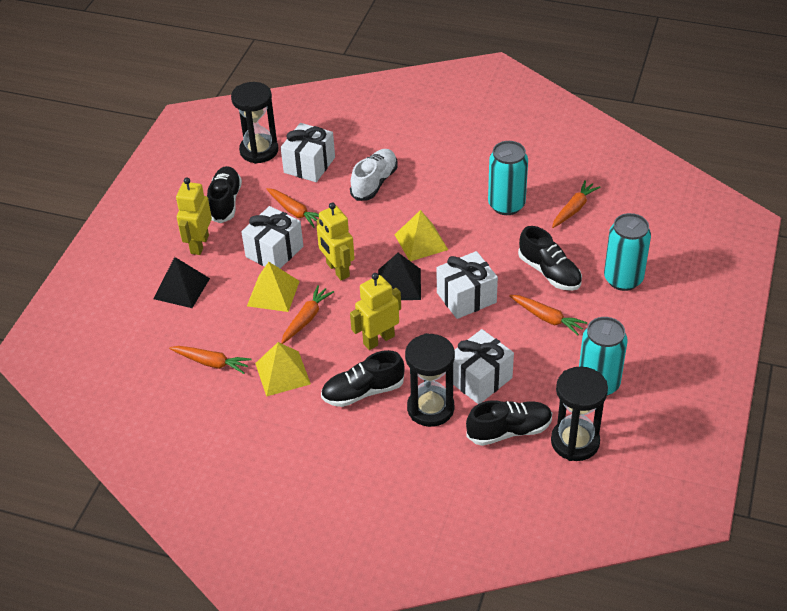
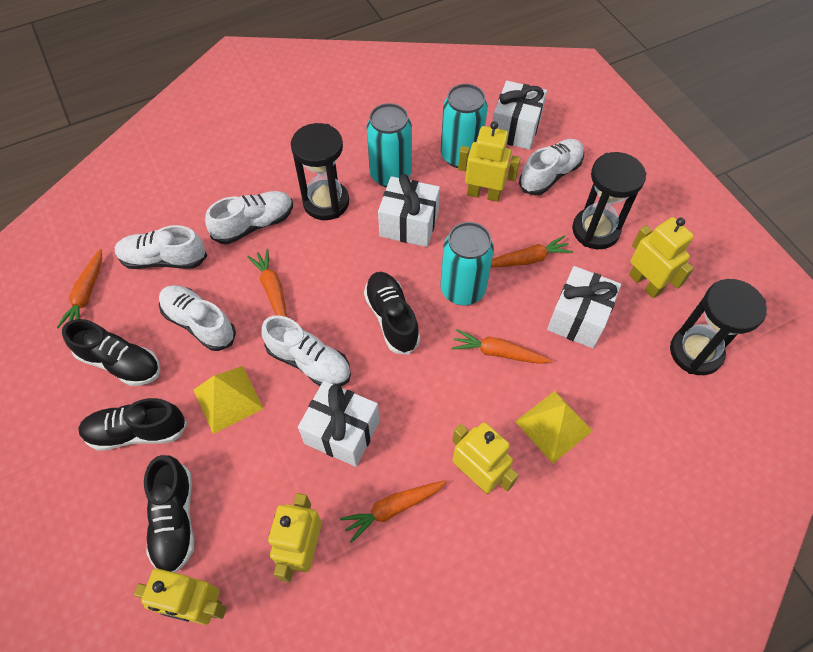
black pyramid: 2 -> 0
white shoe: 1 -> 5
yellow pyramid: 3 -> 2
yellow robot: 3 -> 5

